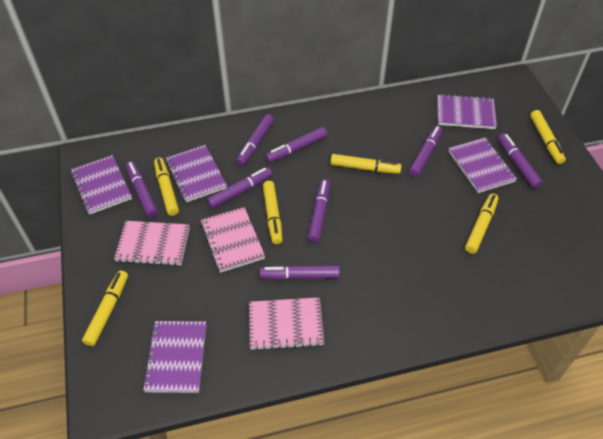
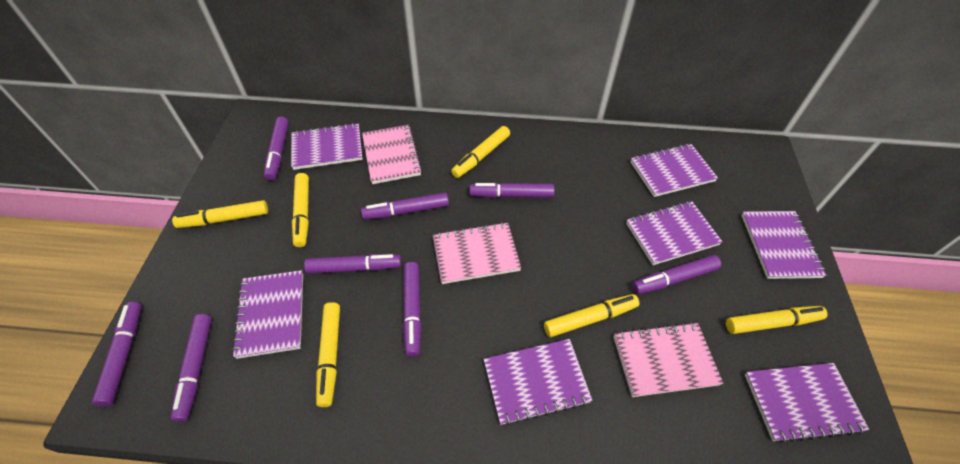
purple notebook: 5 -> 7

